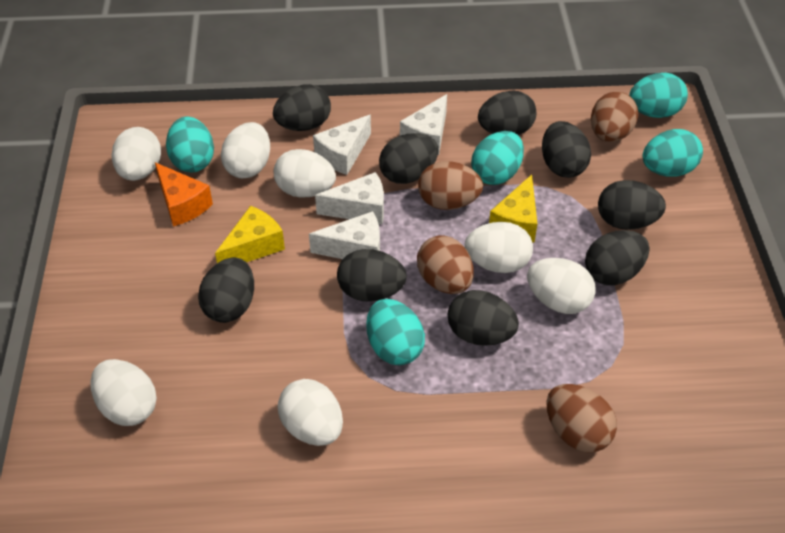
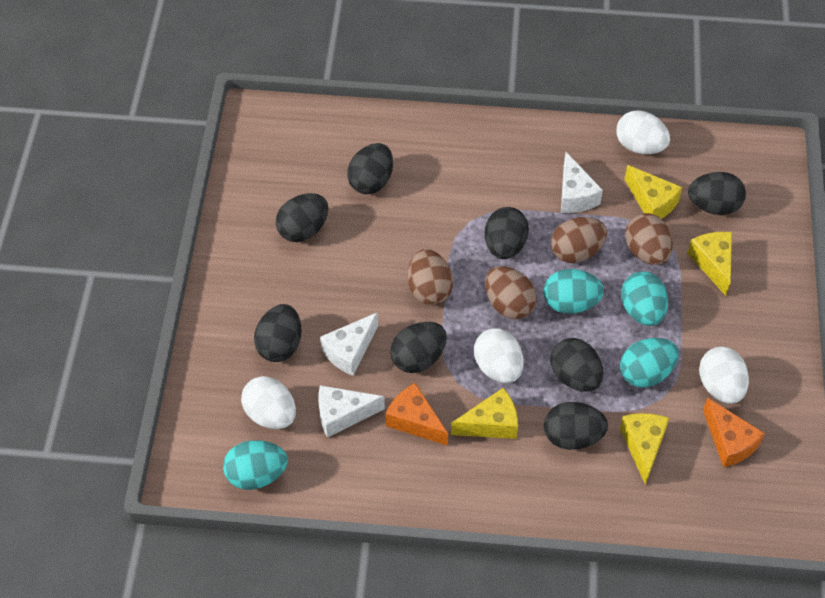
black egg: 9 -> 8
orange cheese: 1 -> 2
turquoise egg: 5 -> 4
white cheese: 4 -> 3
white egg: 7 -> 4
yellow cheese: 2 -> 4

